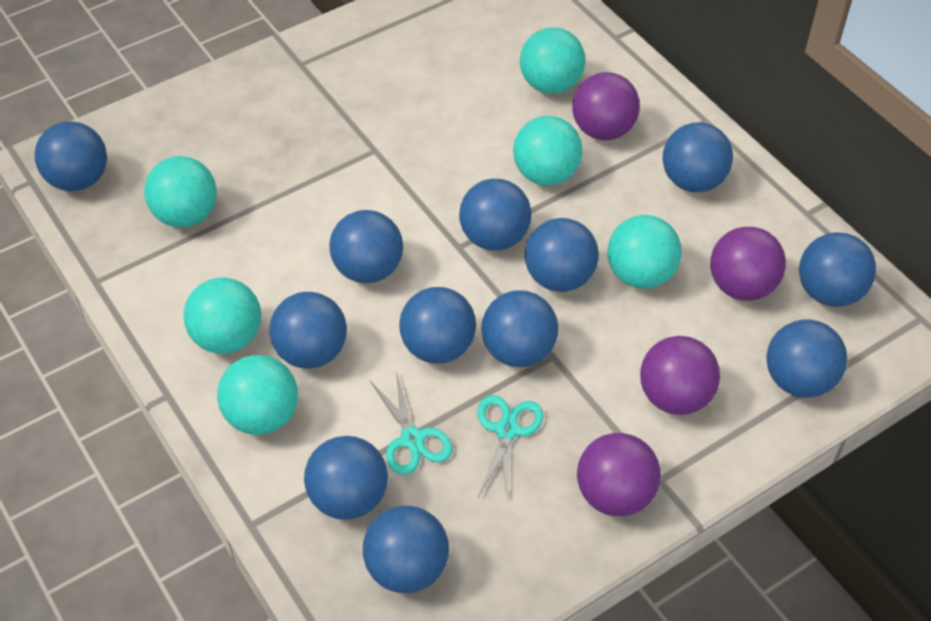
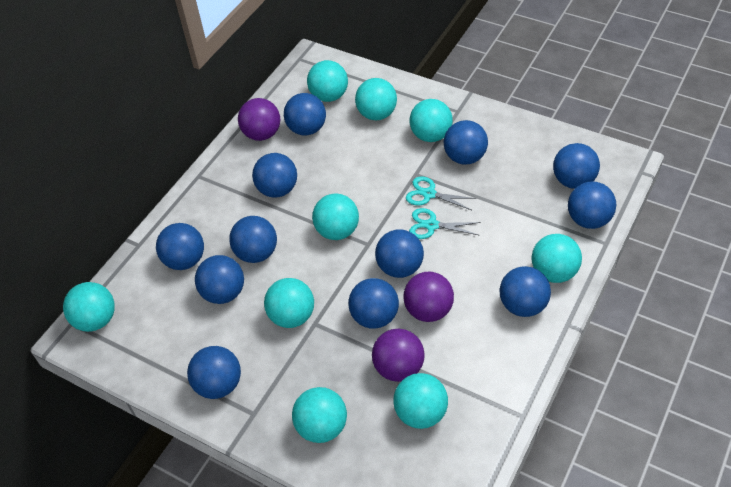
purple ball: 4 -> 3
turquoise ball: 6 -> 9

